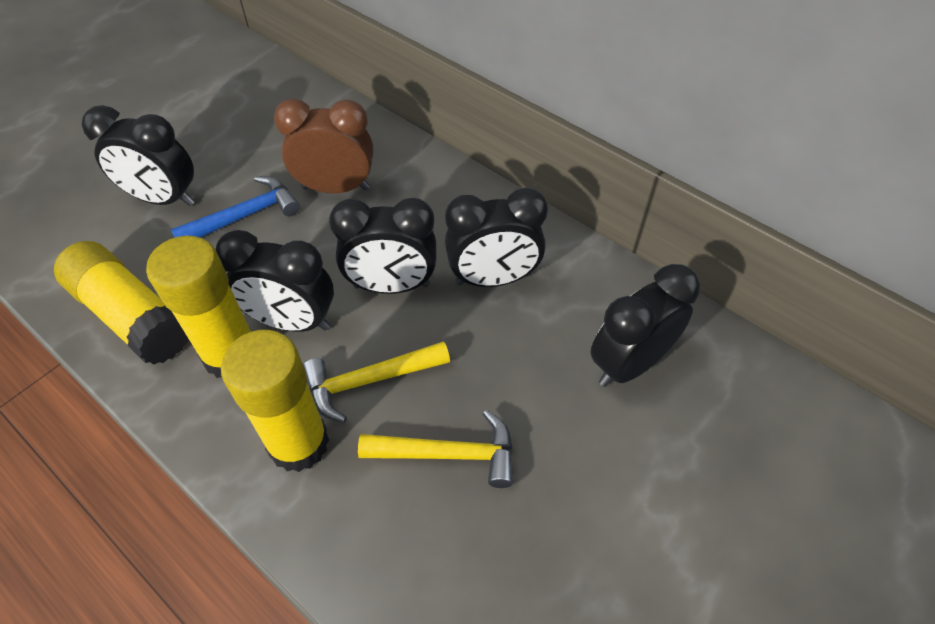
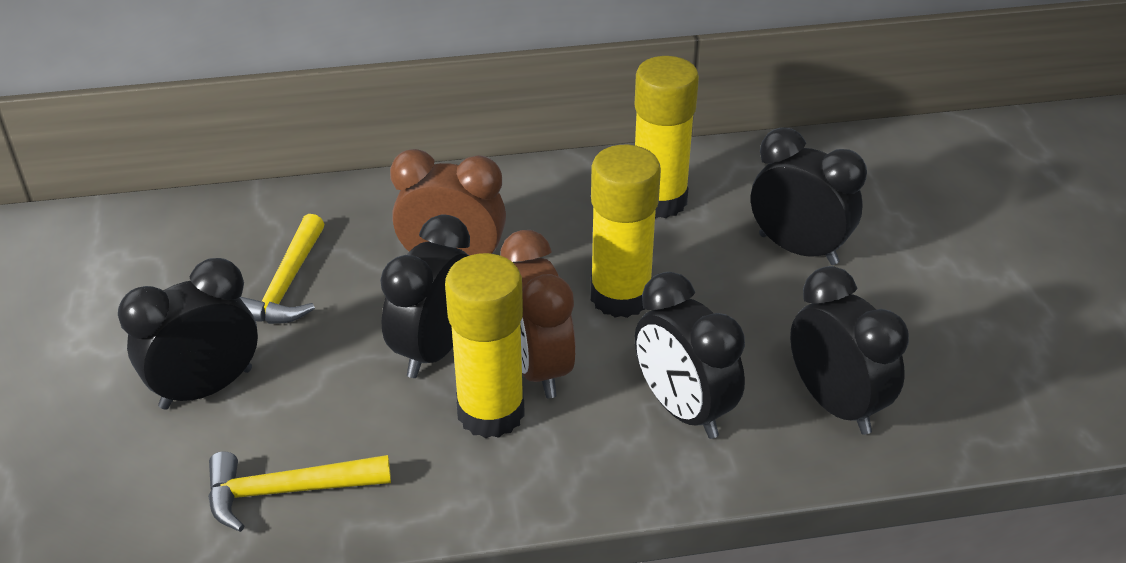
blue hammer: 1 -> 0
brown clock: 1 -> 2

